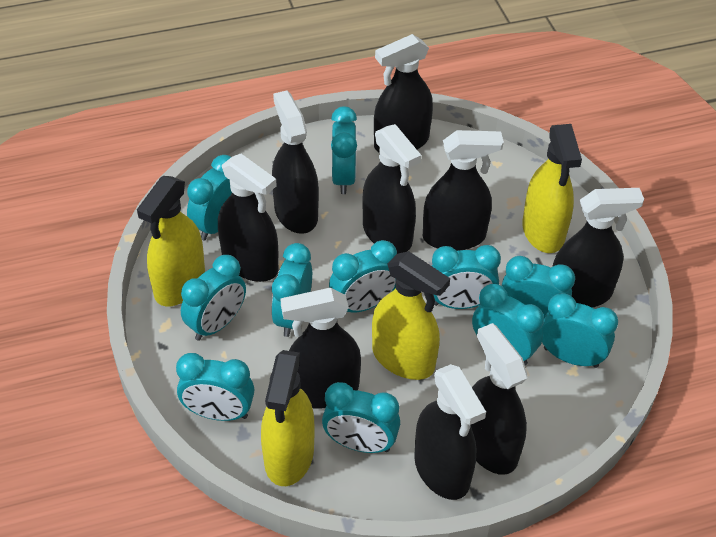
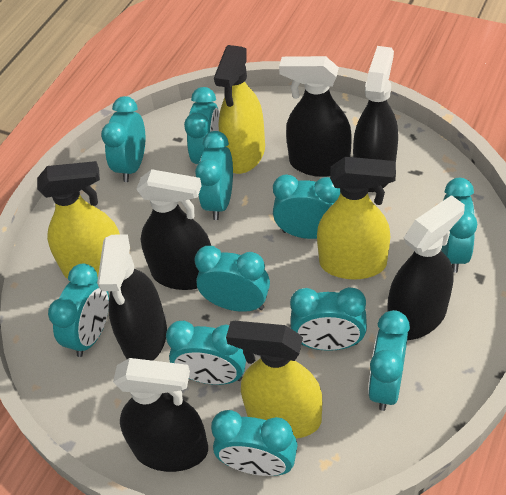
black spray bottle: 9 -> 6

